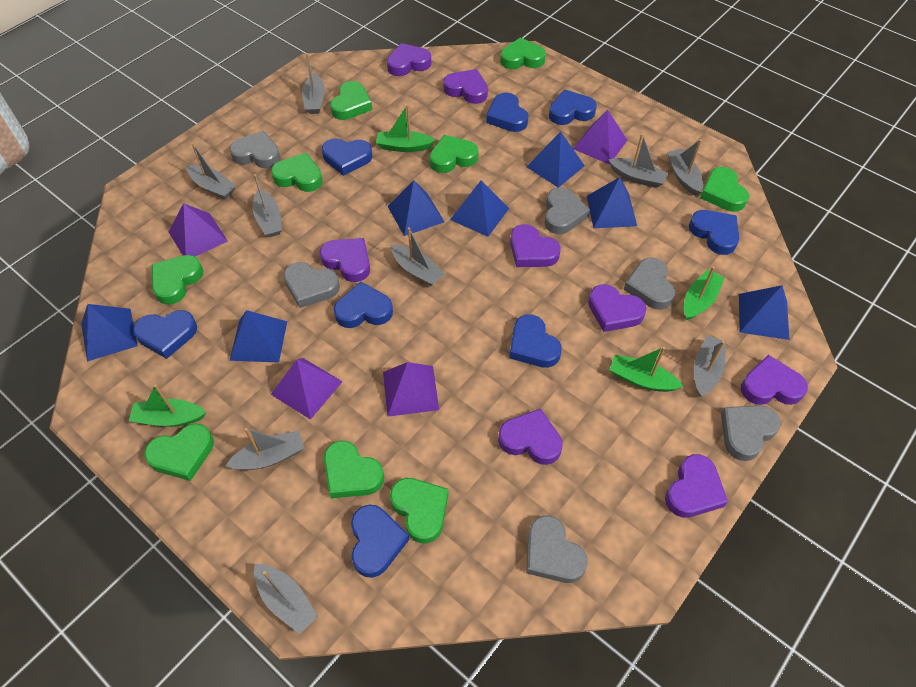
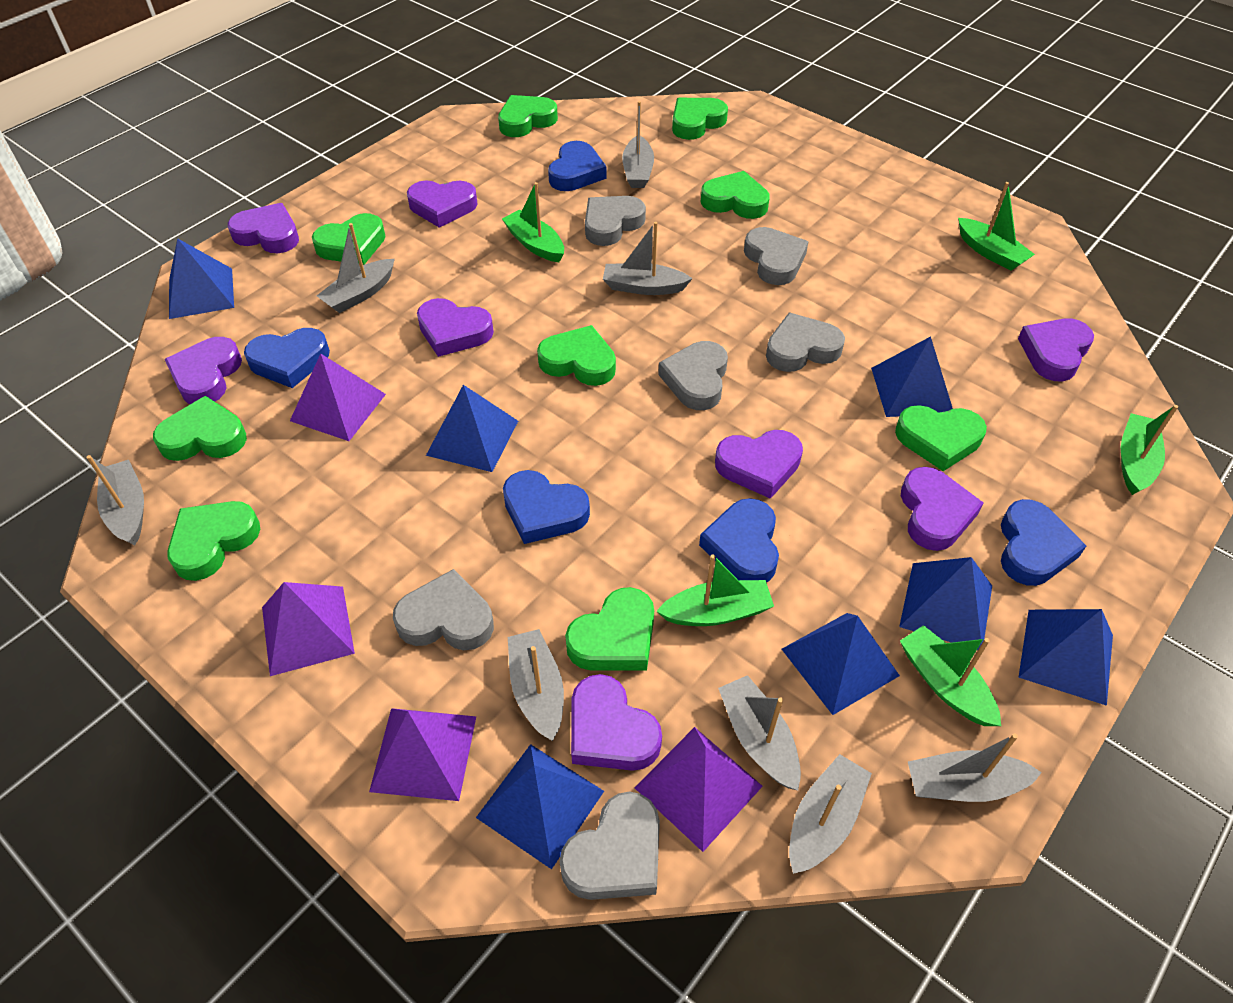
blue heart: 8 -> 5
green boat: 4 -> 5
grey boat: 9 -> 8

